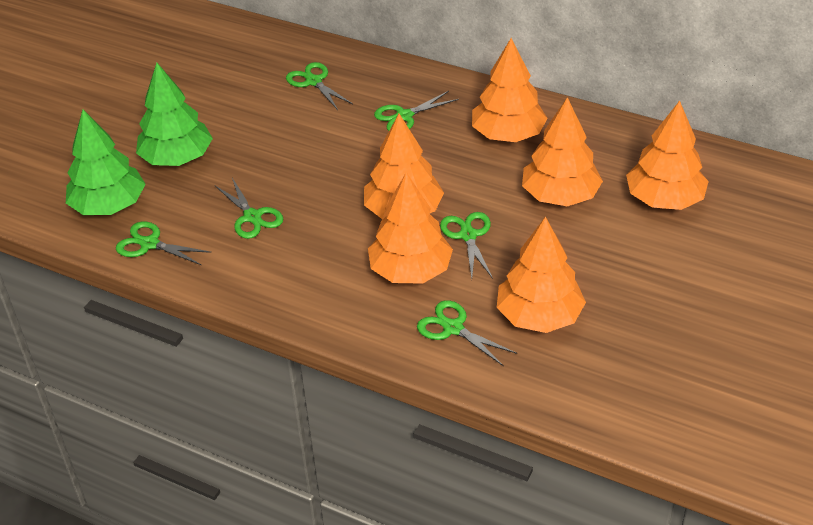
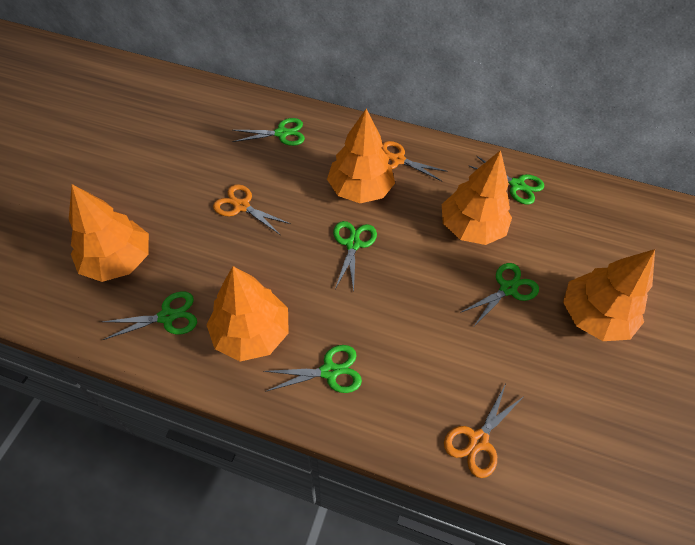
green tree: 2 -> 0
orange scissors: 0 -> 3
orange tree: 6 -> 5

